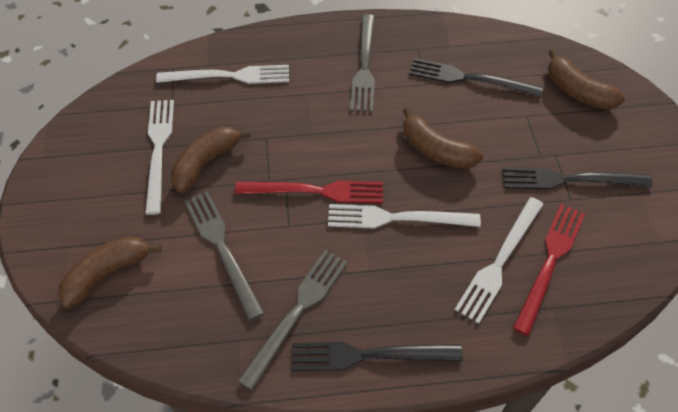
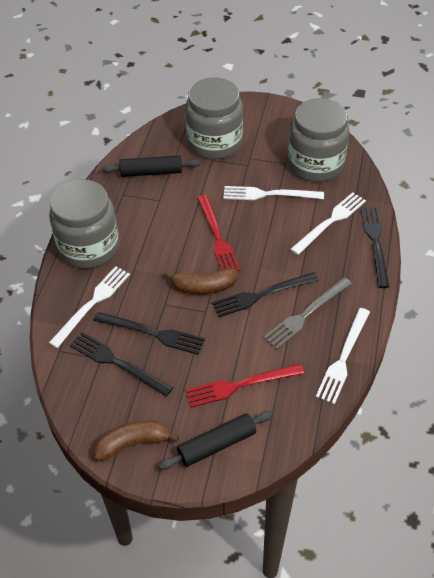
black fork: 3 -> 4
black rolling pin: 0 -> 2
brown banana: 4 -> 2
grey fork: 3 -> 1
grey jar: 0 -> 3

